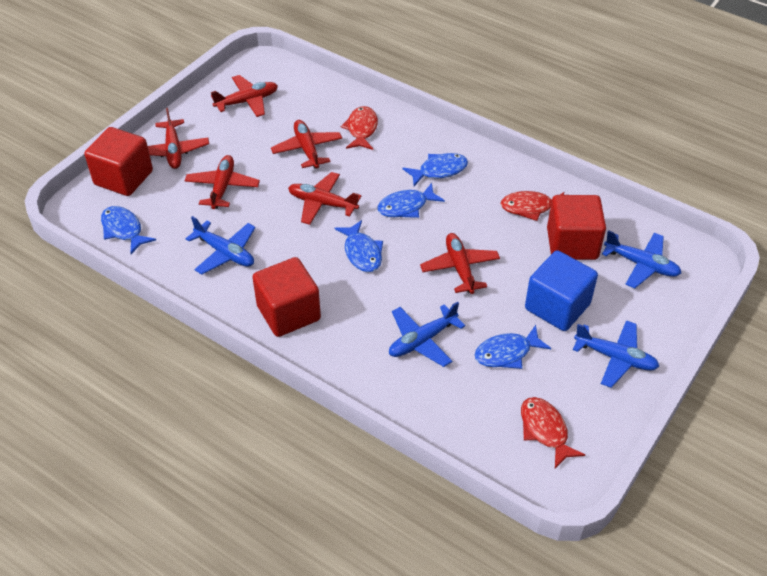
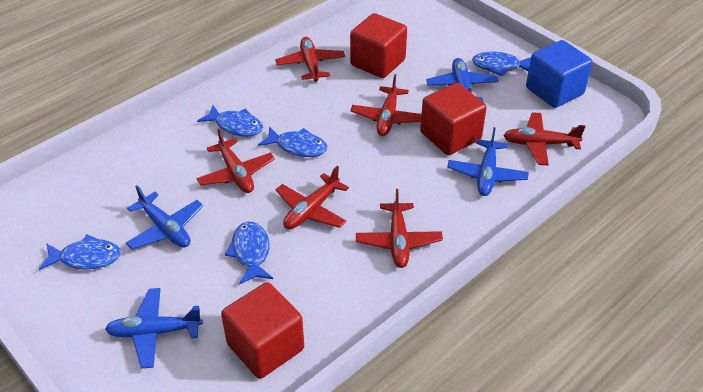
red fish: 3 -> 0

